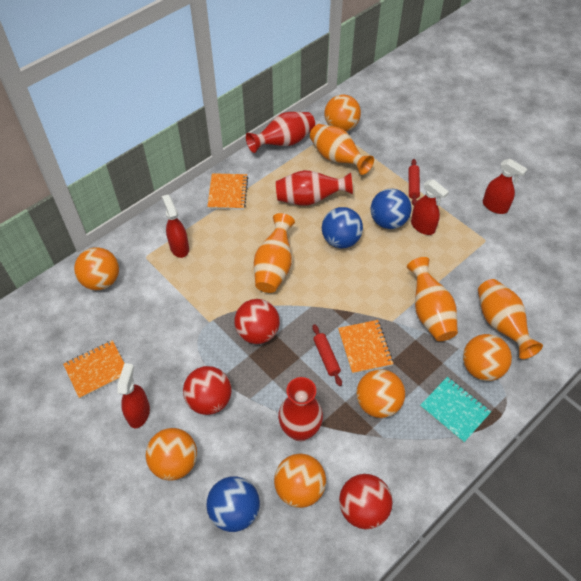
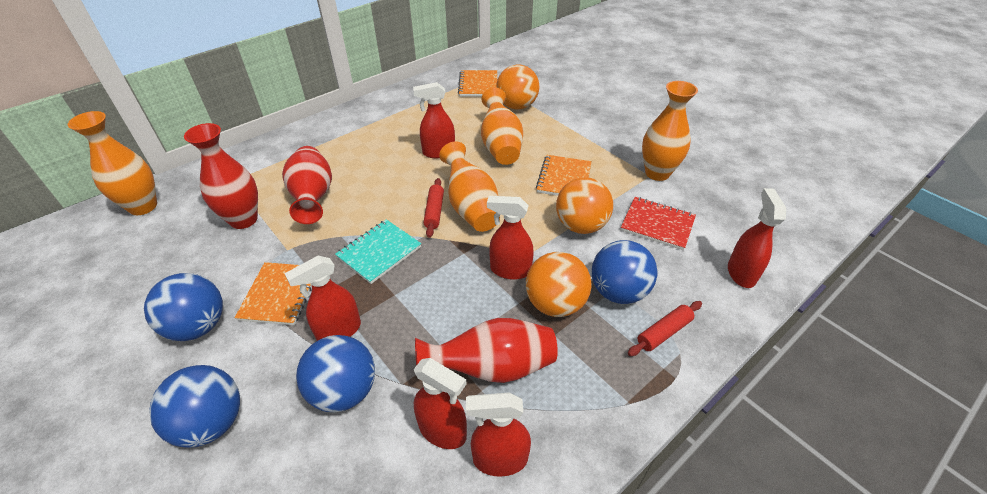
blue ball: 3 -> 4
orange ball: 6 -> 3
red ball: 3 -> 0
red notebook: 0 -> 1
red spray bottle: 4 -> 6

